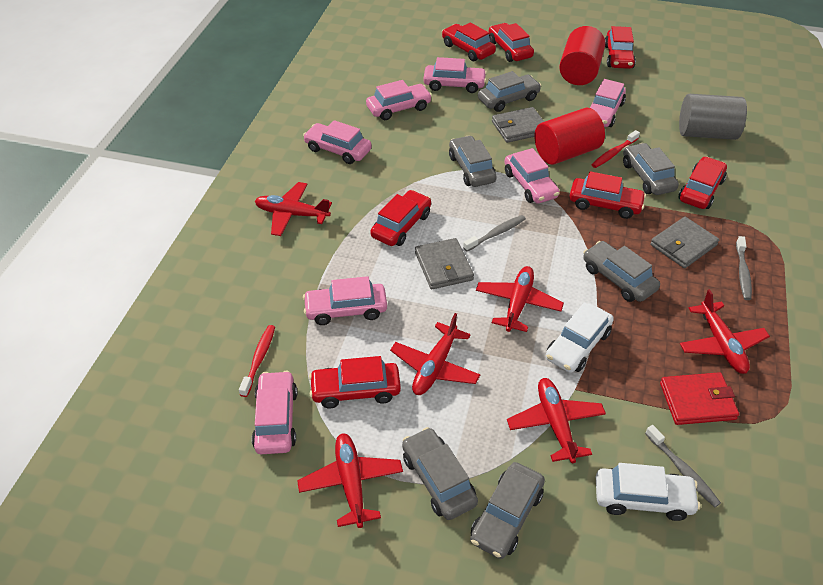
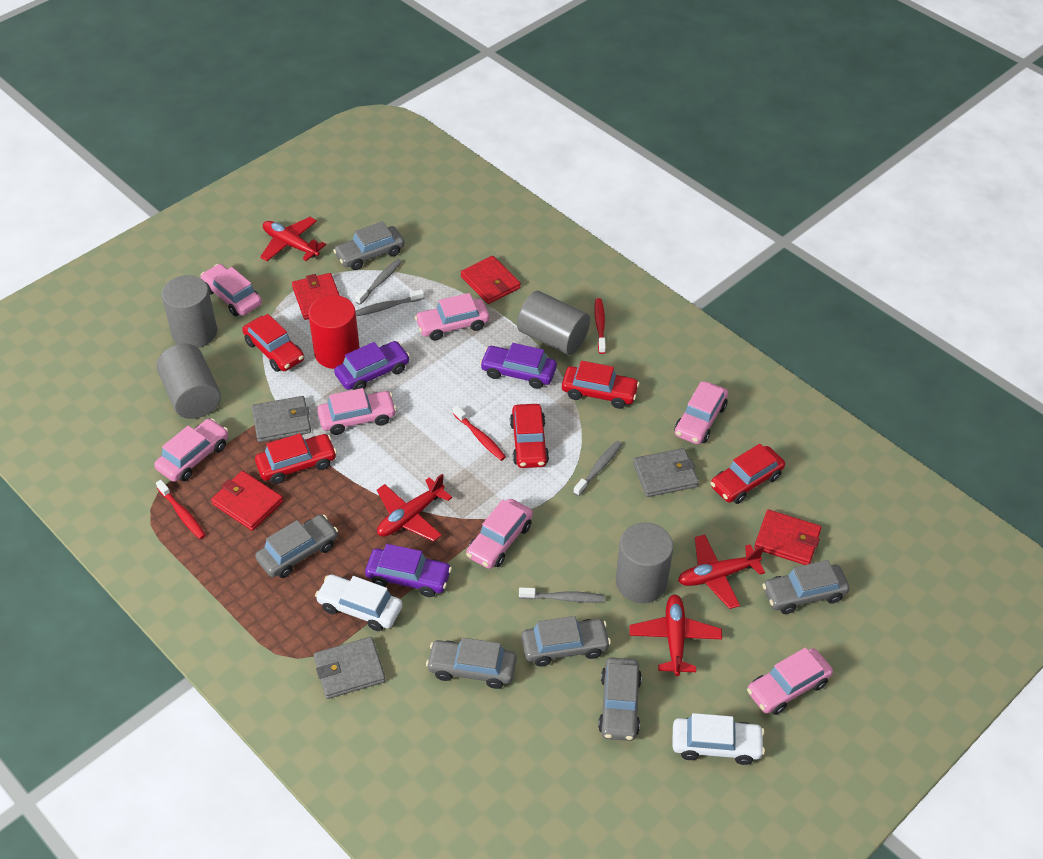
grey cylinder: 1 -> 4
grey toothbrush: 3 -> 4
purple car: 0 -> 3
red car: 7 -> 5
red cylinder: 2 -> 1
red plane: 6 -> 4
red toothbrush: 2 -> 3
red wallet: 1 -> 4

